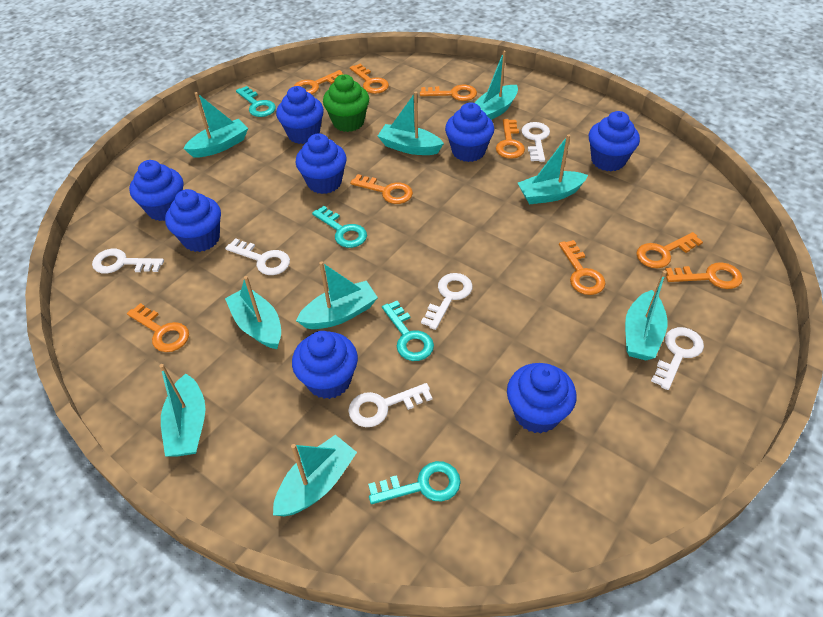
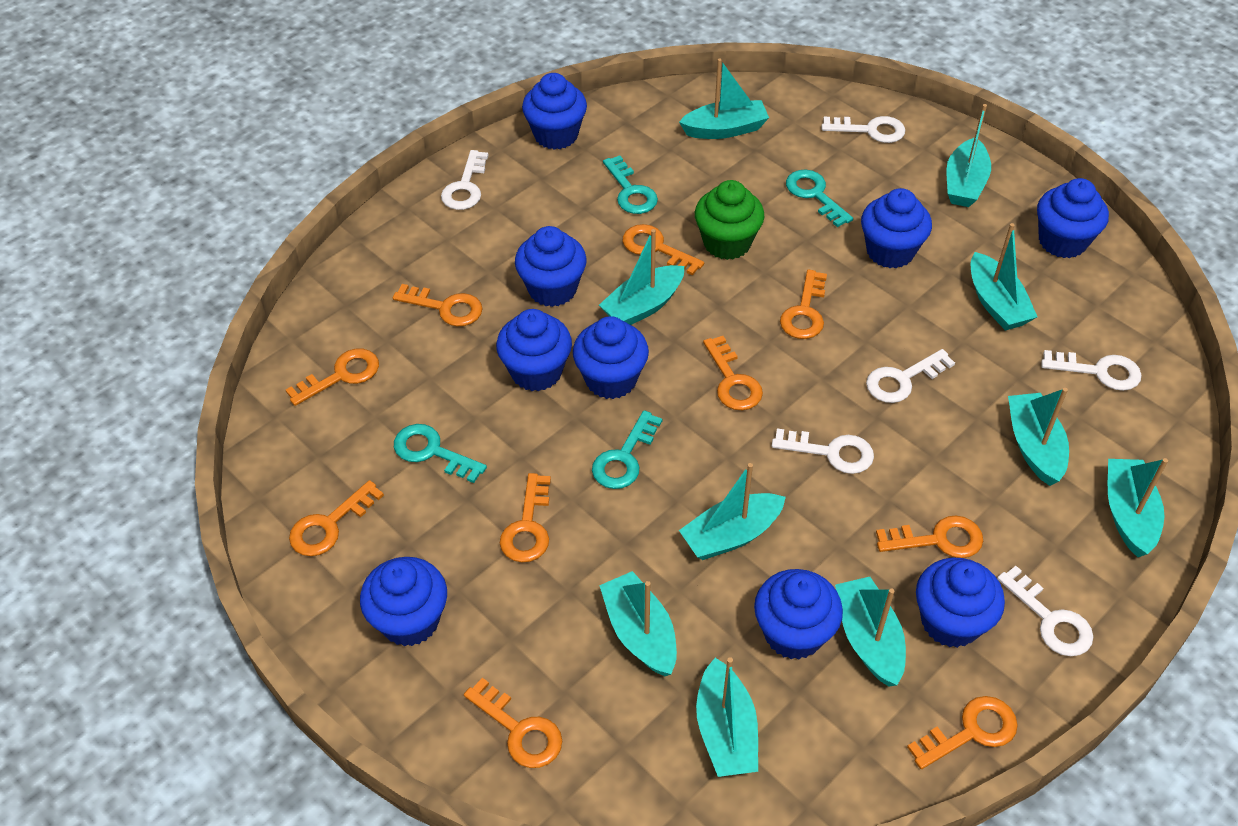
blue cupcake: 8 -> 9
orange key: 9 -> 10
turquoise boat: 9 -> 10

